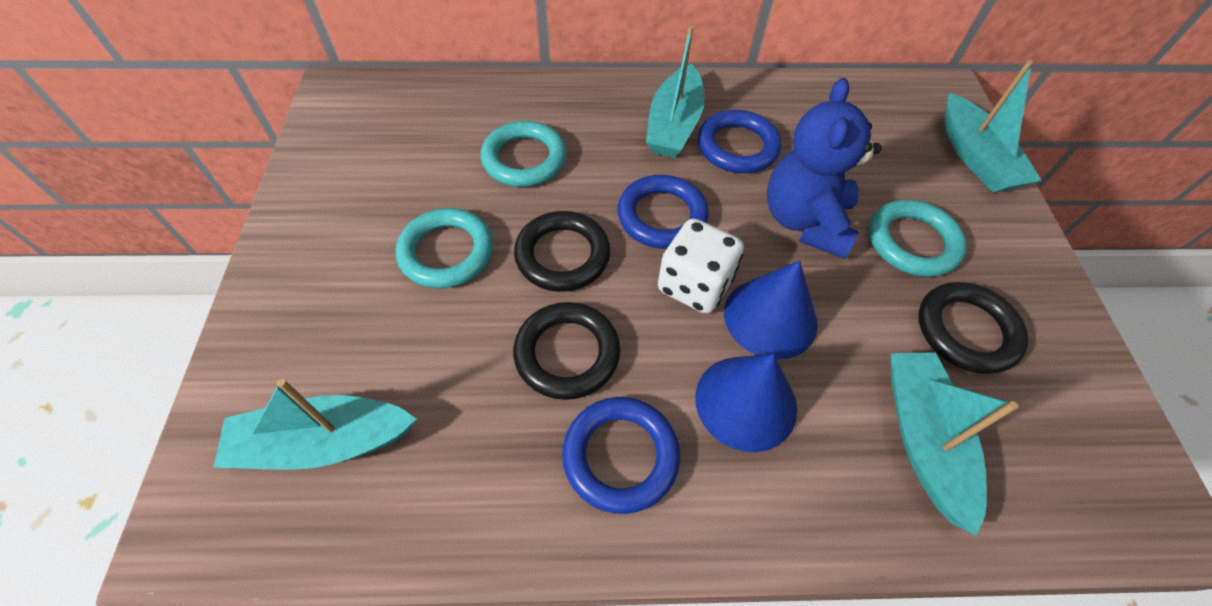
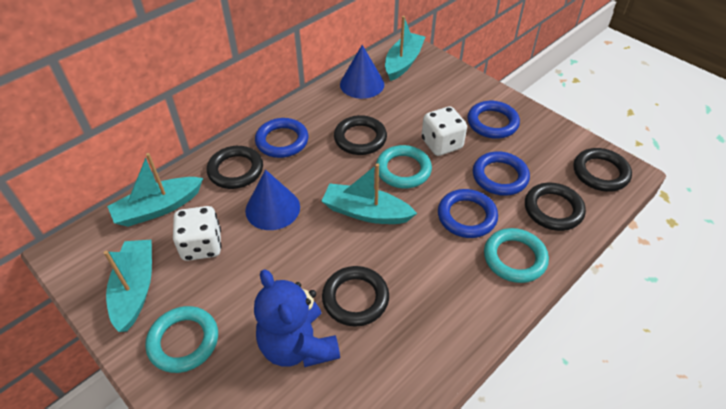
black ring: 3 -> 5
blue ring: 3 -> 4
white dice: 1 -> 2

